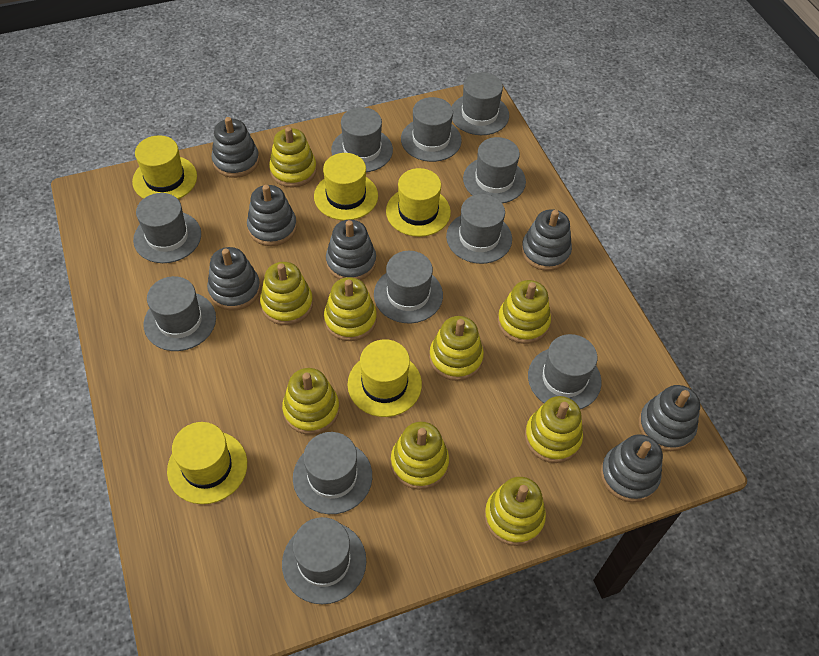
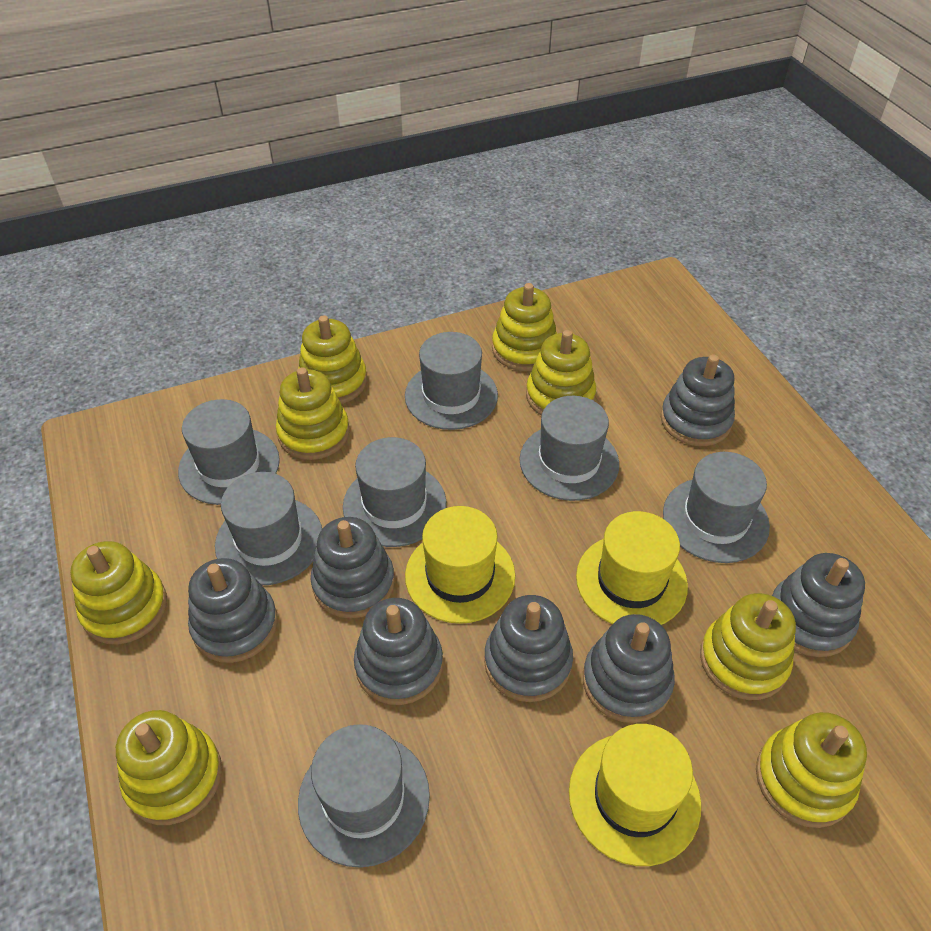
grey hat: 11 -> 7
yellow hat: 5 -> 3
yellow stacking toy: 9 -> 8

